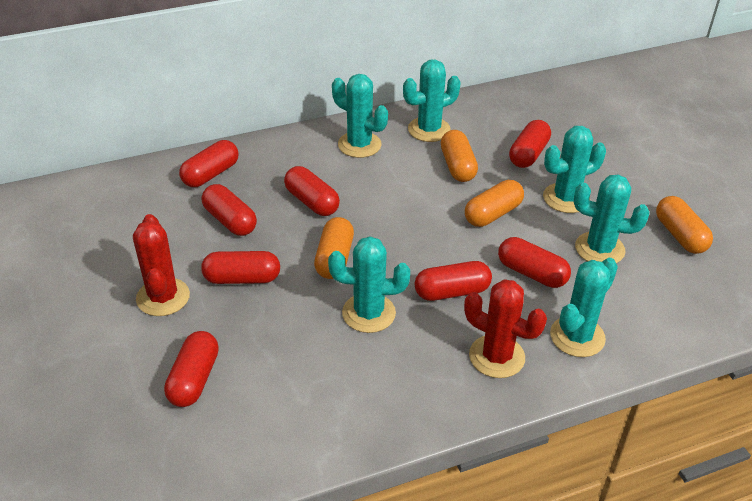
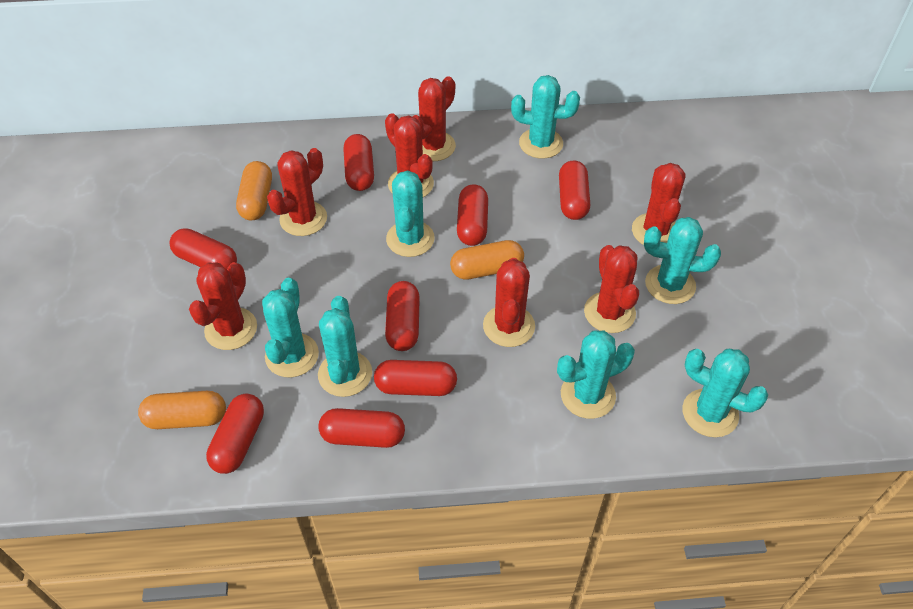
orange capsule: 4 -> 3
red cactus: 2 -> 7
turquoise cactus: 6 -> 7

